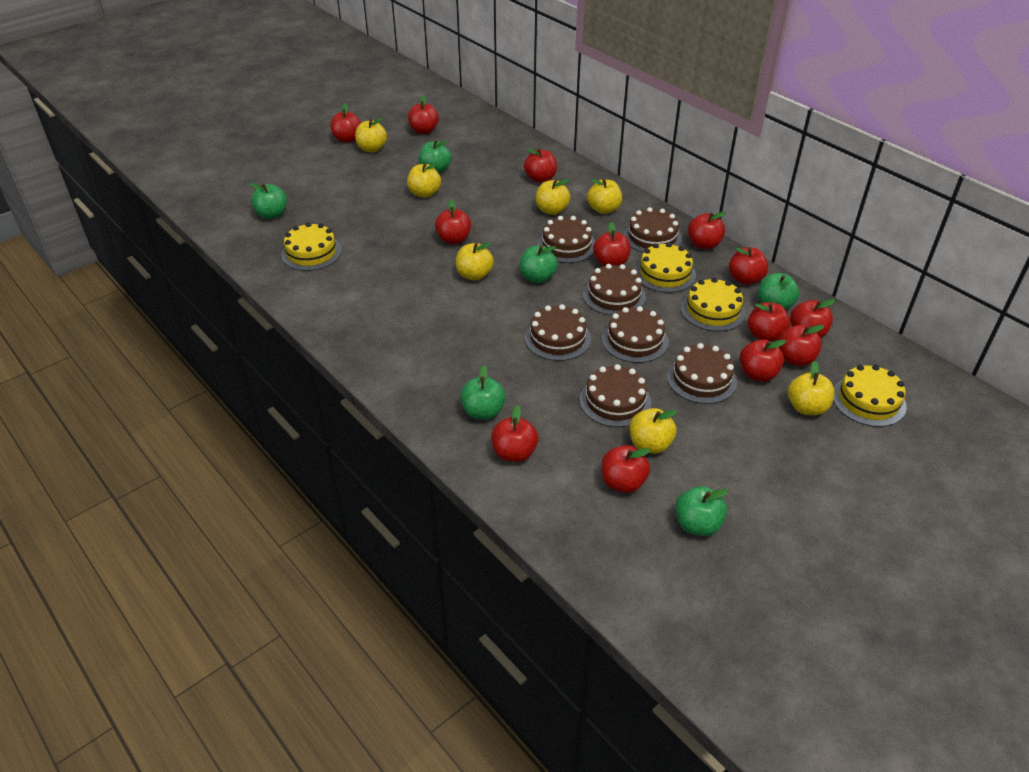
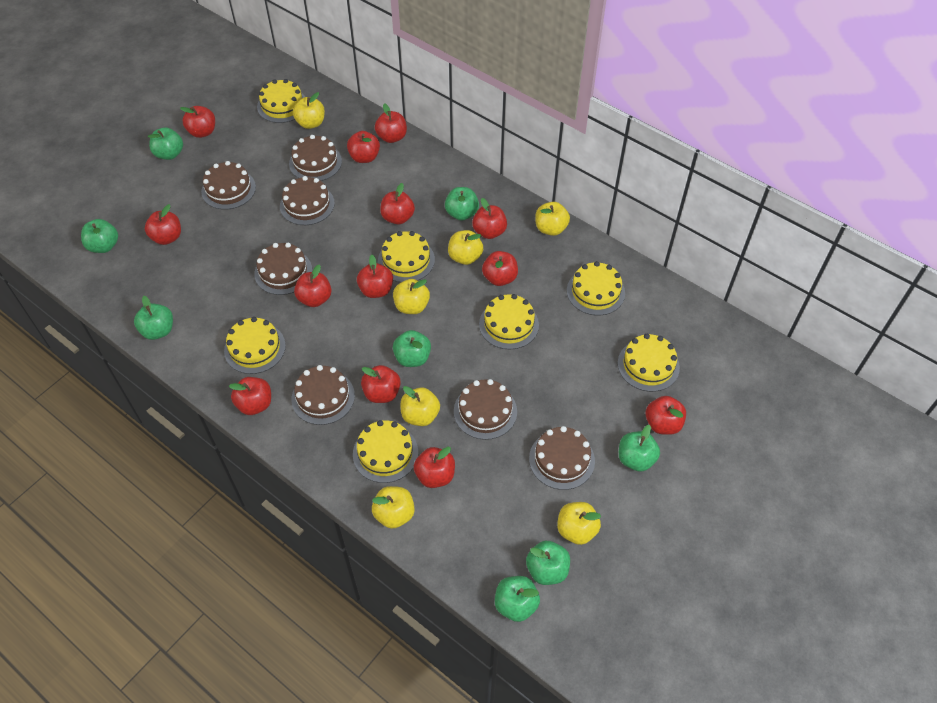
green apple: 6 -> 8
yellow cake: 4 -> 7

